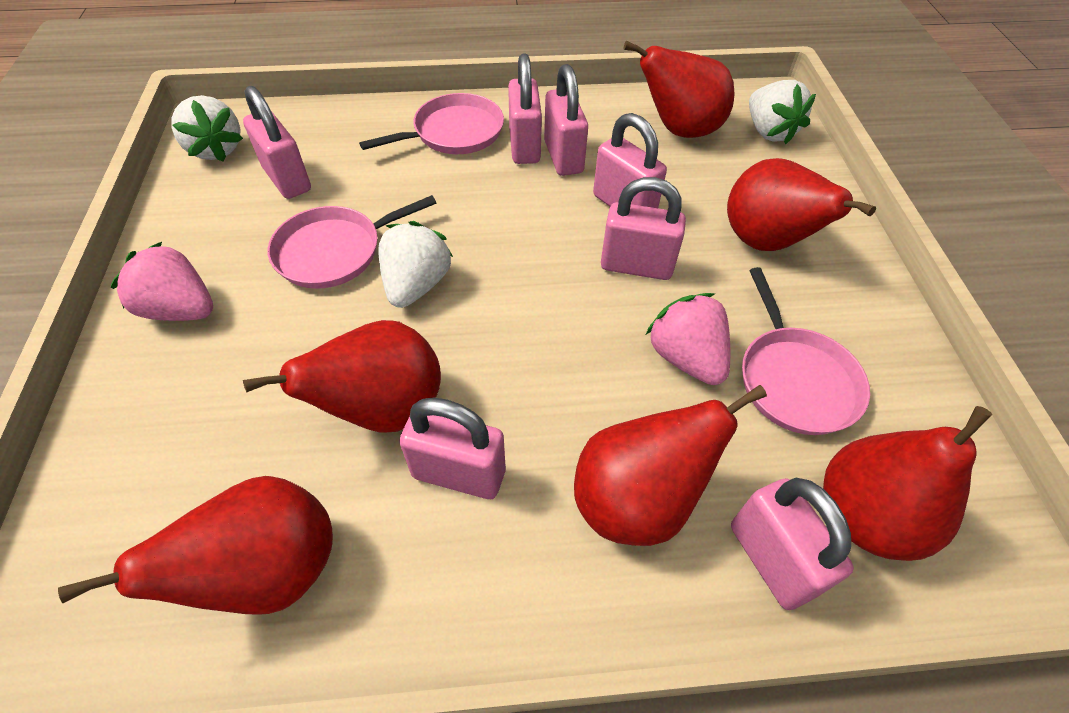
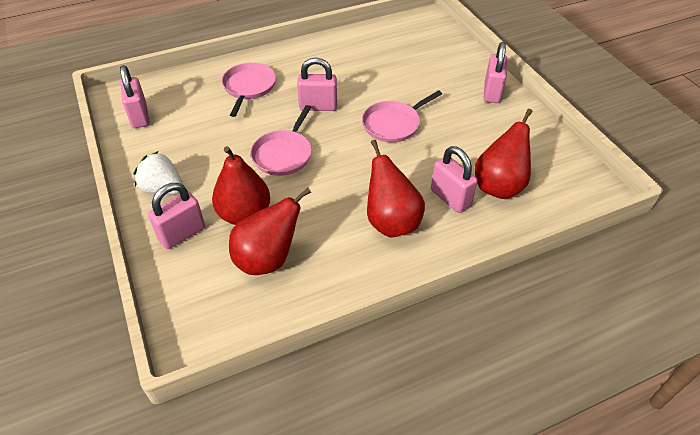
pink padlock: 7 -> 5
pink strawberry: 2 -> 0
red pear: 6 -> 4
white strawberry: 3 -> 1

